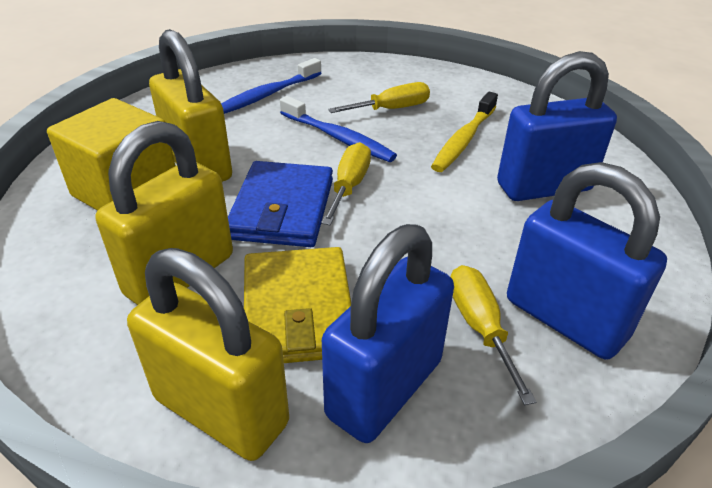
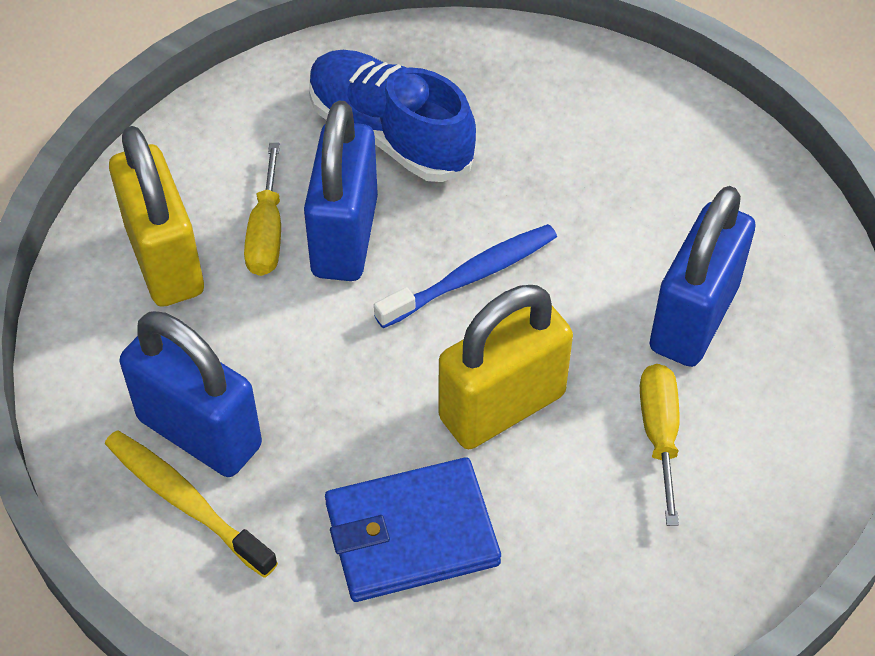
blue shoe: 0 -> 1
blue toothbrush: 2 -> 1
yellow cube: 1 -> 0
yellow padlock: 3 -> 2
yellow screwdriver: 3 -> 2
yellow wallet: 1 -> 0

